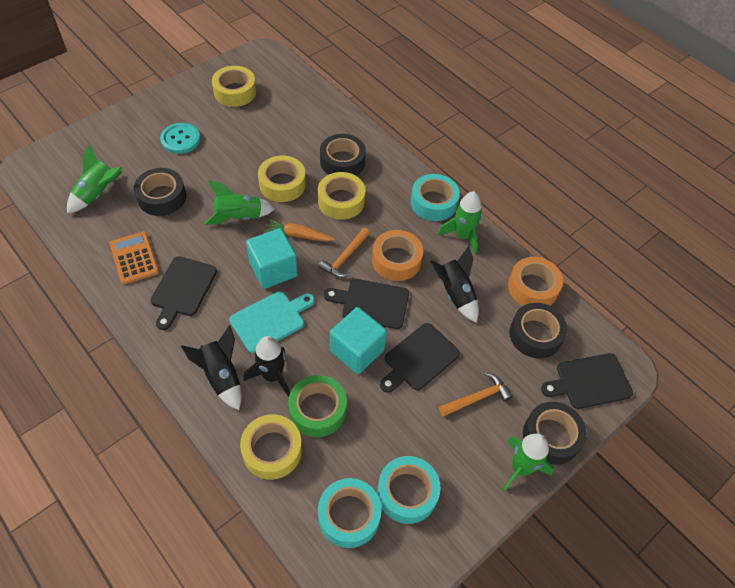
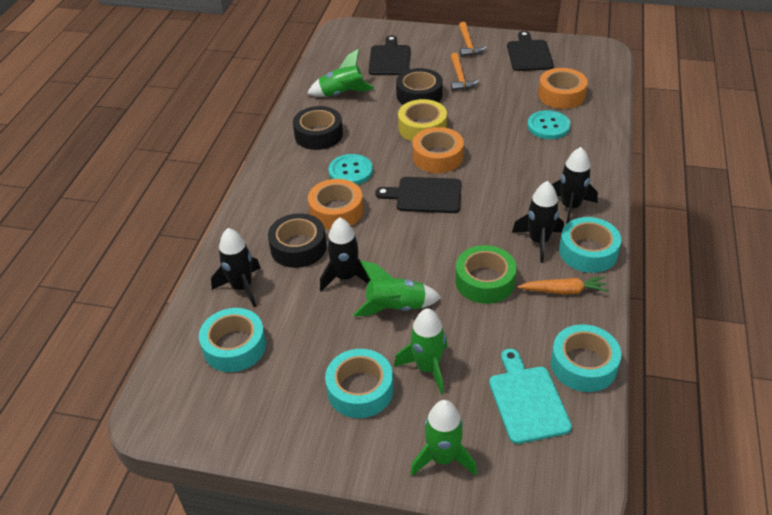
black cutting board: 4 -> 3
black rocket: 3 -> 4
black tape: 4 -> 3
orange calculator: 1 -> 0
orange tape: 2 -> 3
turquoise button: 1 -> 2
turquoise cube: 2 -> 0
turquoise tape: 3 -> 4
yellow tape: 4 -> 1

